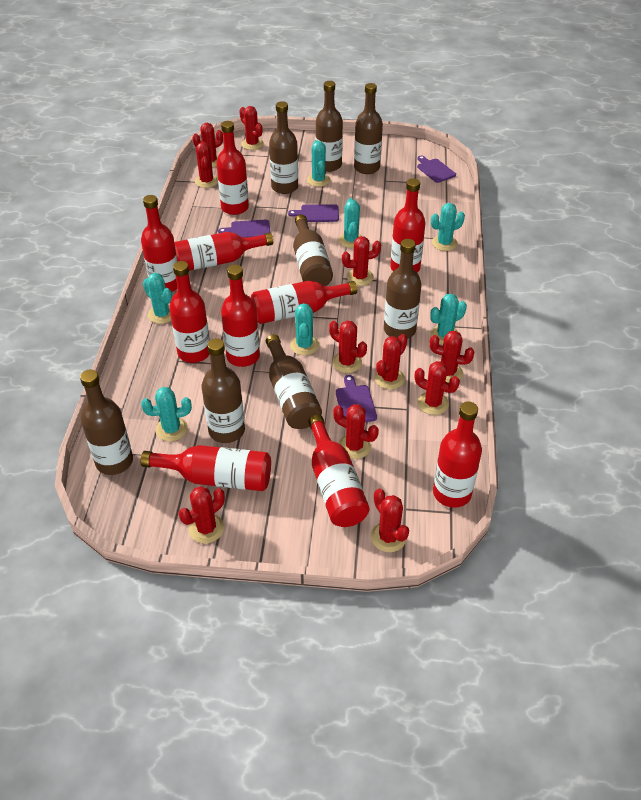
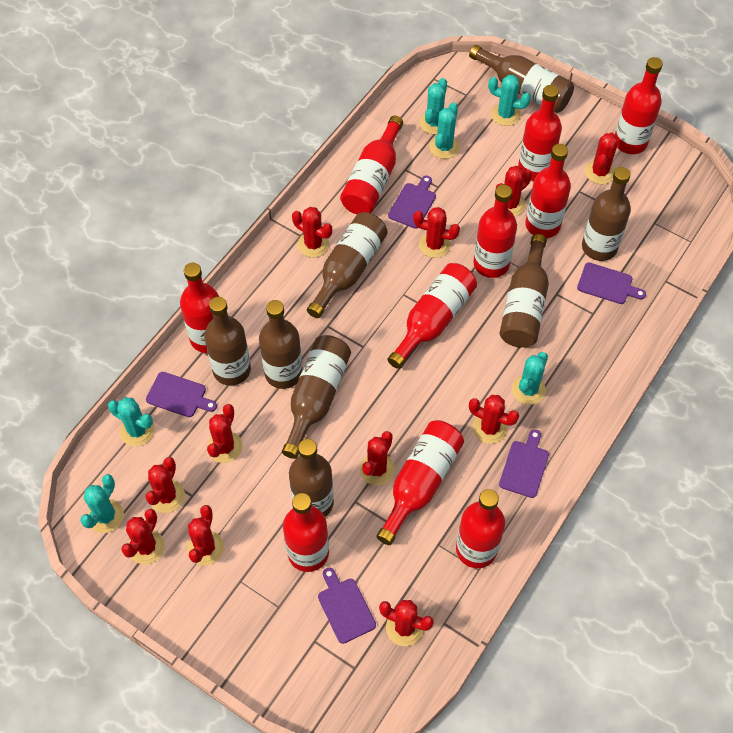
purple cutting board: 4 -> 5
turquoise cactus: 7 -> 6

